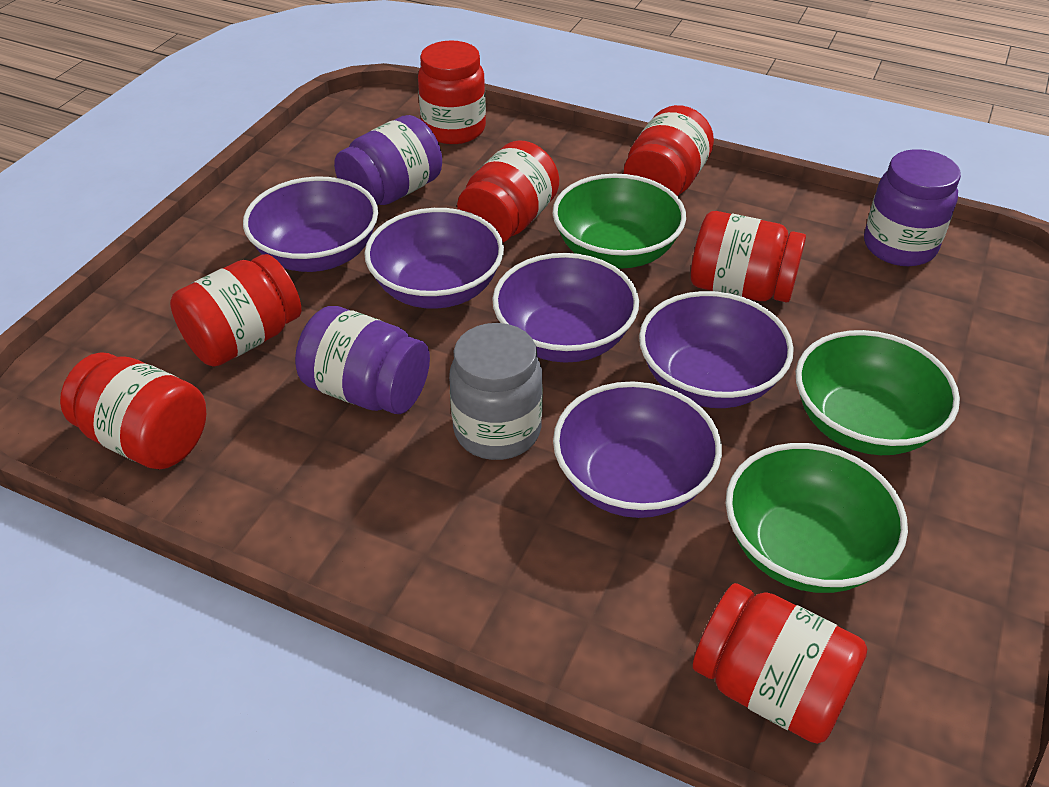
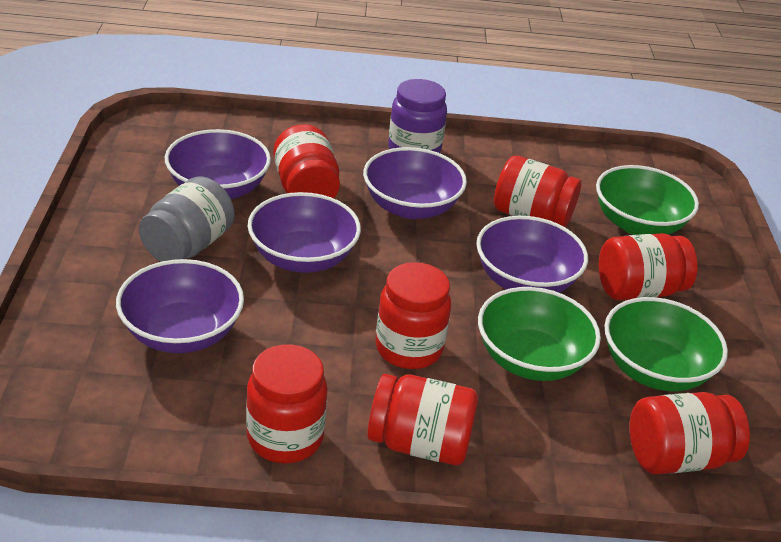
purple jar: 3 -> 1

